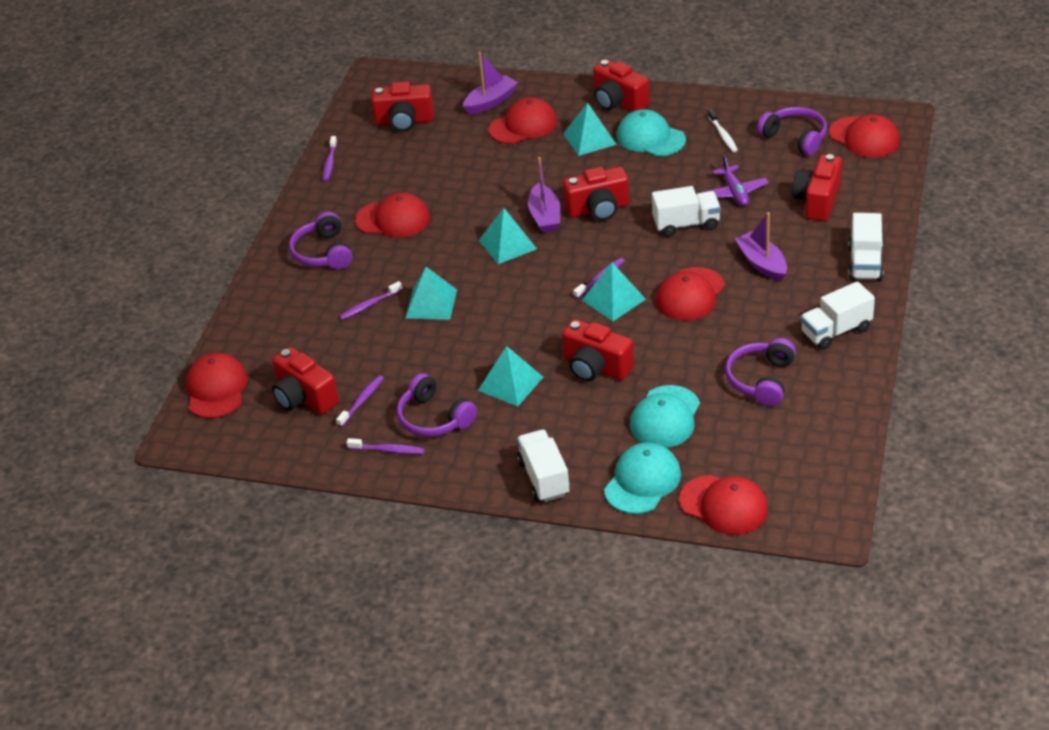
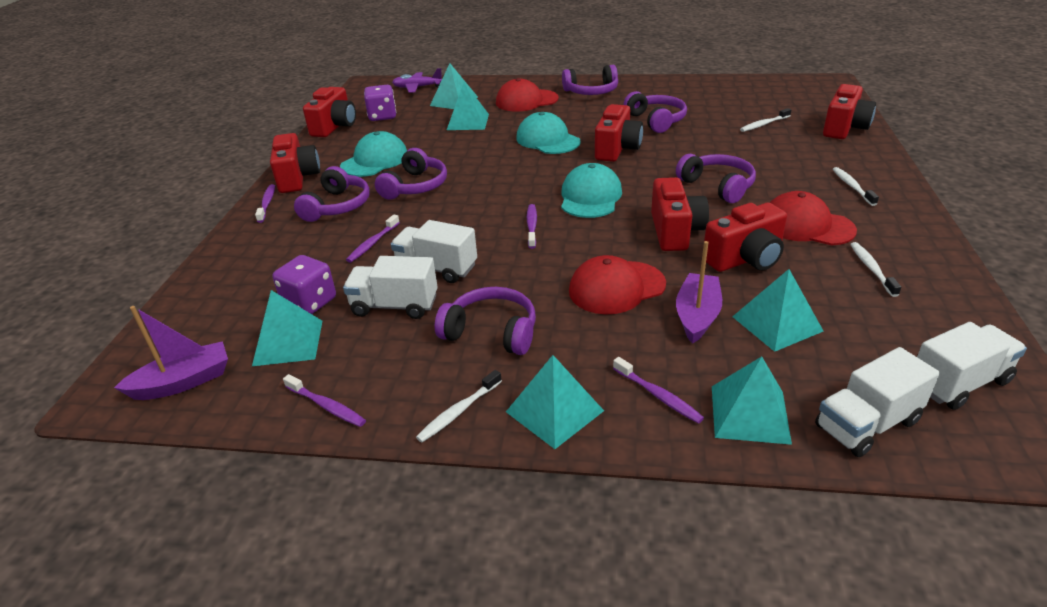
purple boat: 3 -> 2
purple dice: 0 -> 2
purple headphones: 4 -> 6
red cap: 6 -> 3
turquoise pyramid: 5 -> 6
white toothbrush: 1 -> 4

